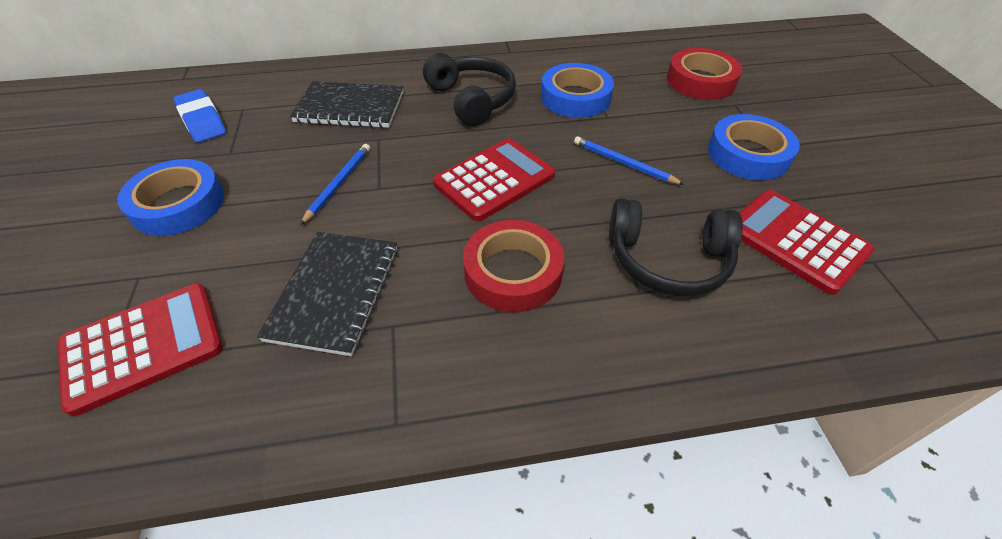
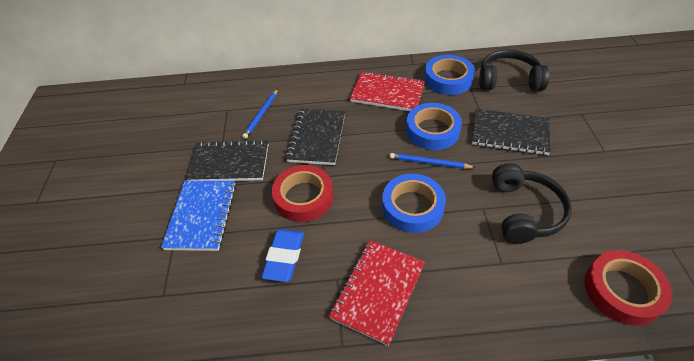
black notebook: 2 -> 3
blue notebook: 0 -> 1
red calculator: 3 -> 0
red notebook: 0 -> 2

